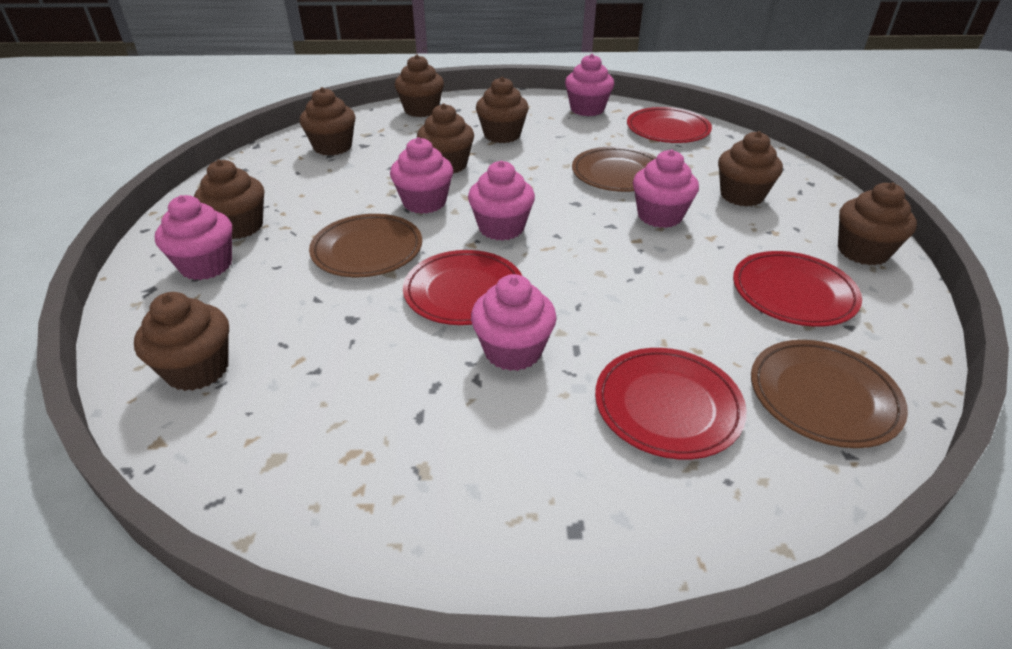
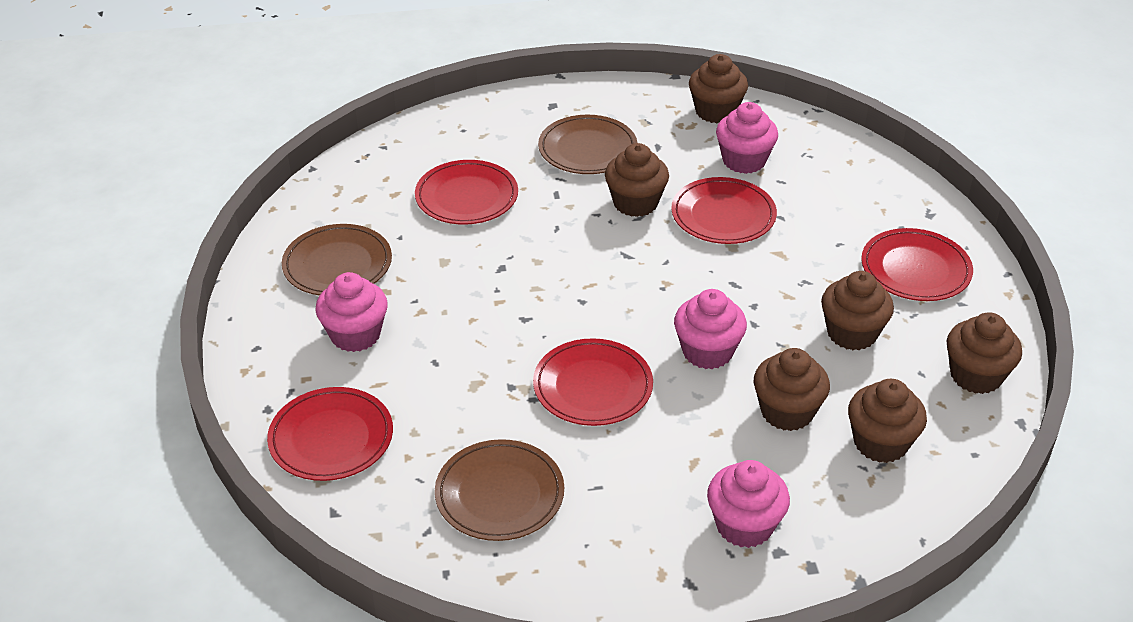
brown cupcake: 8 -> 6
pink cupcake: 6 -> 4
red plate: 4 -> 5

